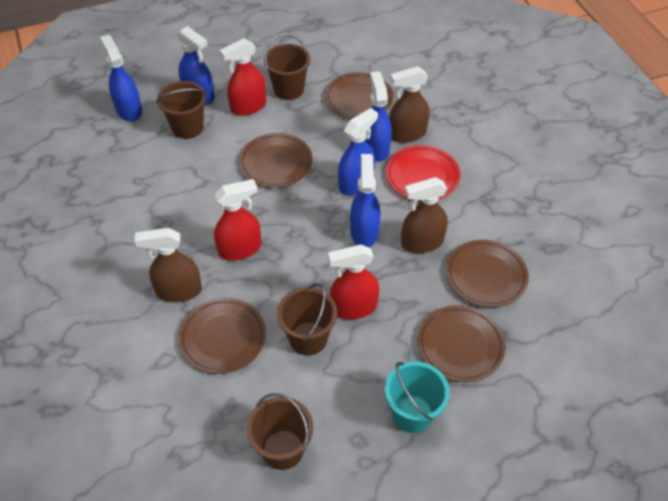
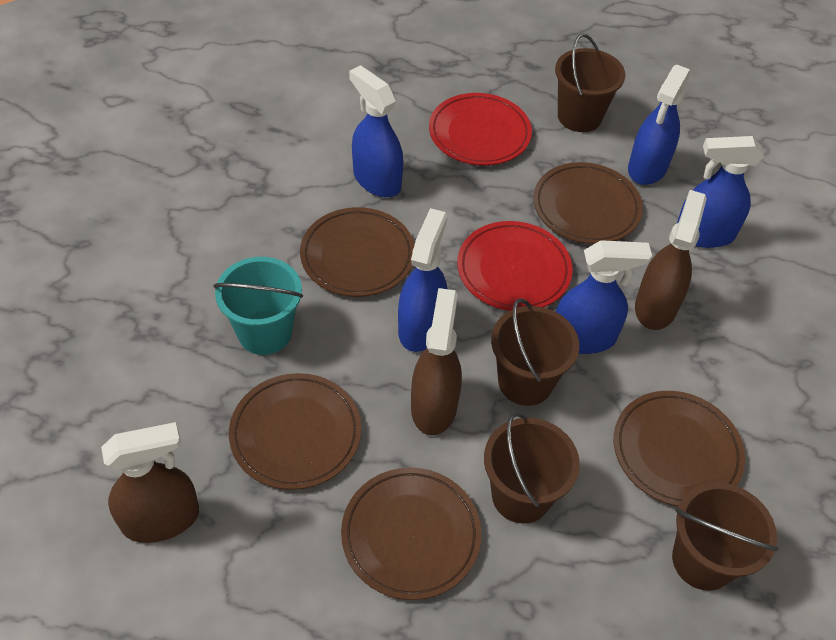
red plate: 1 -> 2
red spray bottle: 3 -> 0

